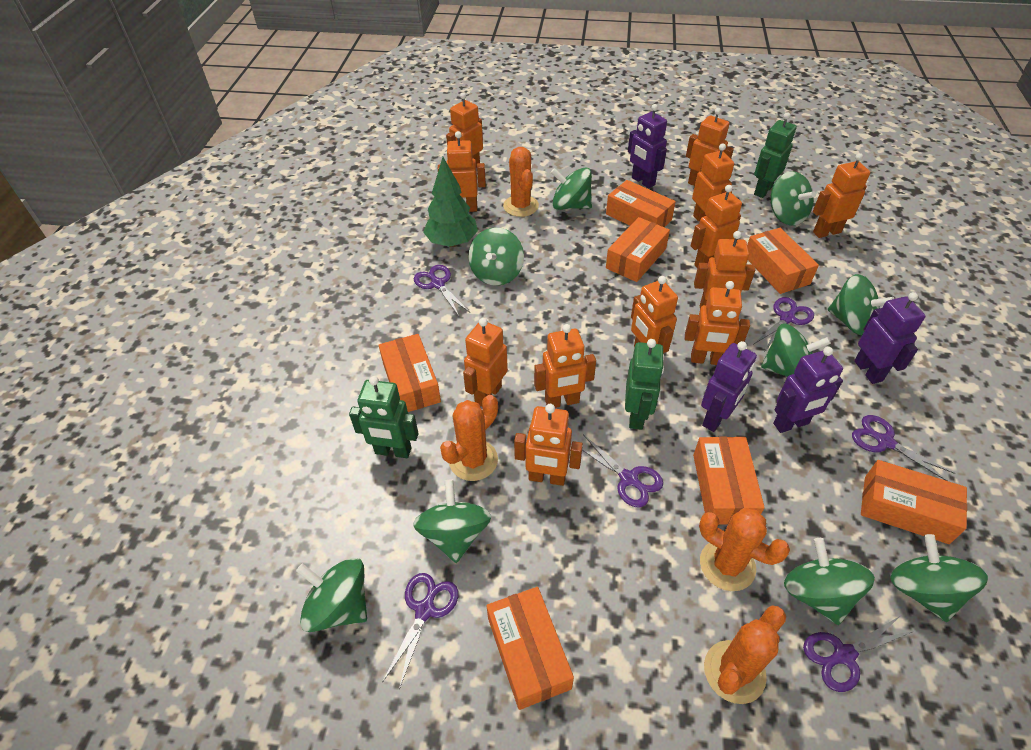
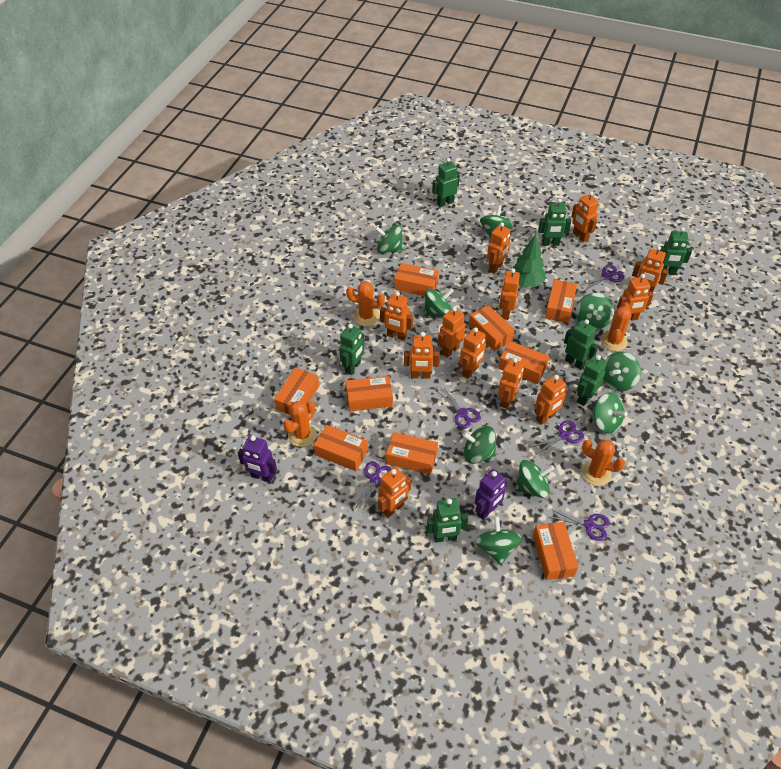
green robot: 3 -> 7
orange box: 7 -> 9
purple robot: 4 -> 2
purple scissors: 6 -> 5

